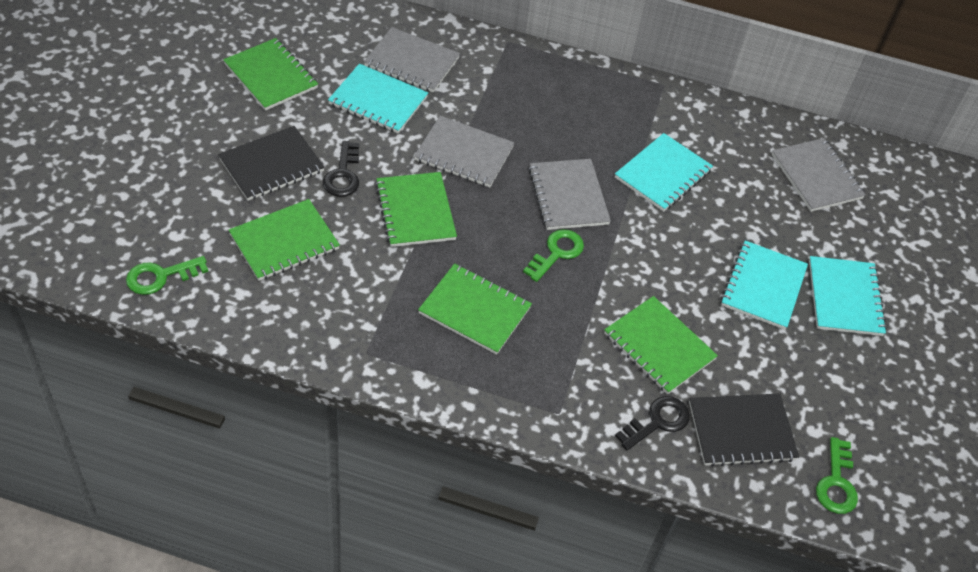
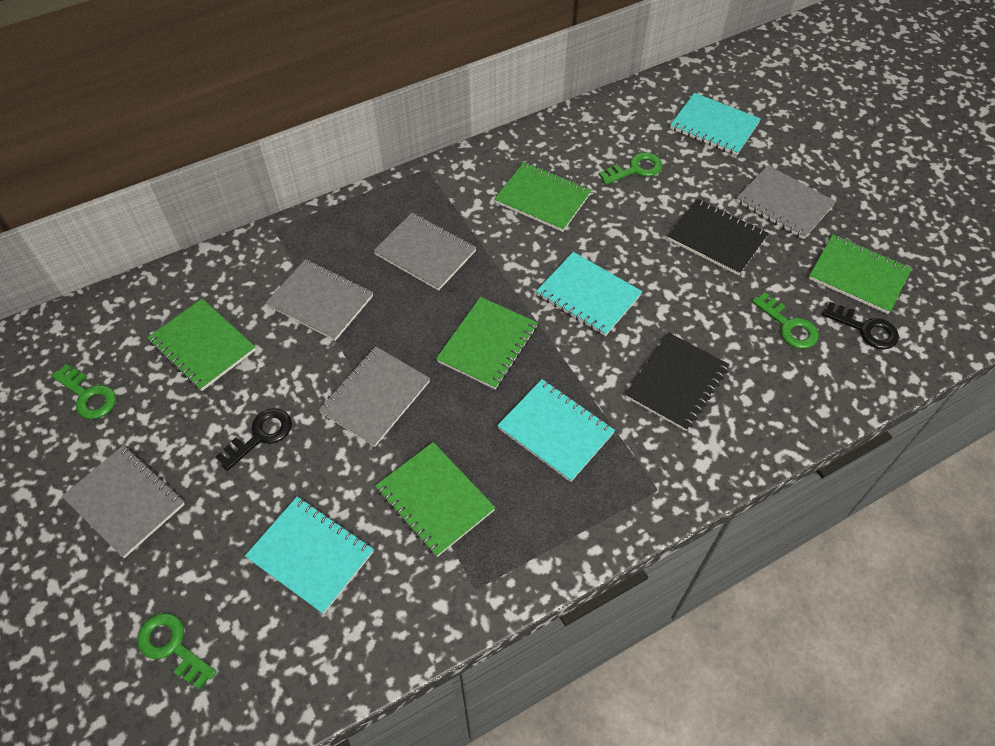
green key: 3 -> 4
grey notebook: 4 -> 5

